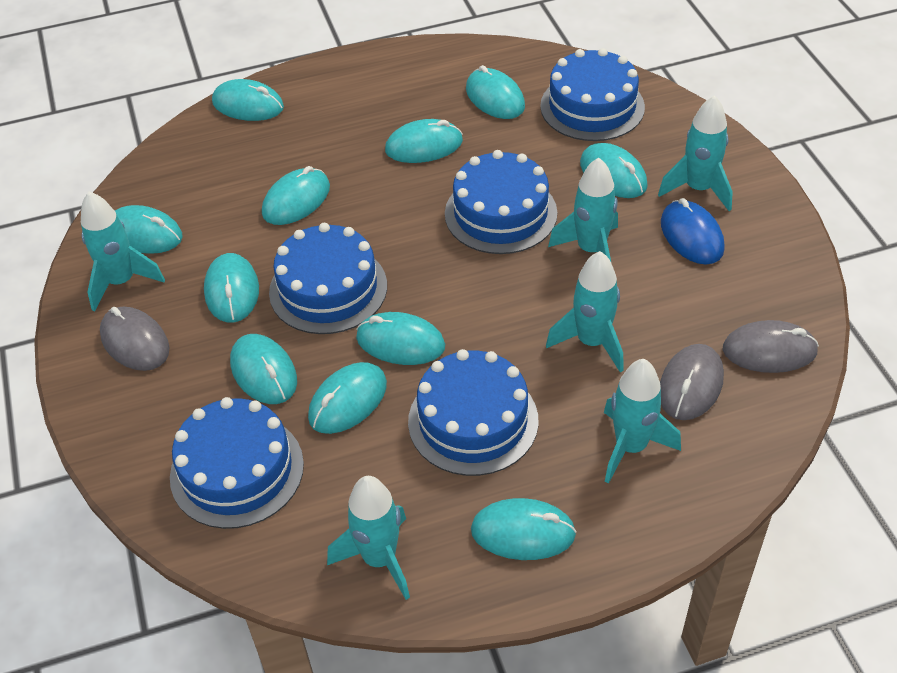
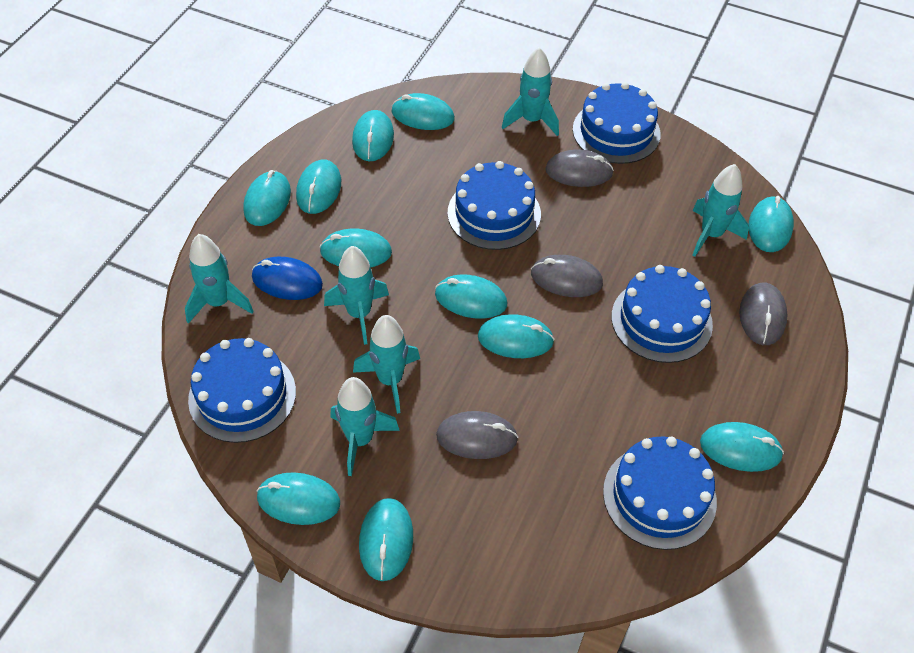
grey mouse: 3 -> 4

